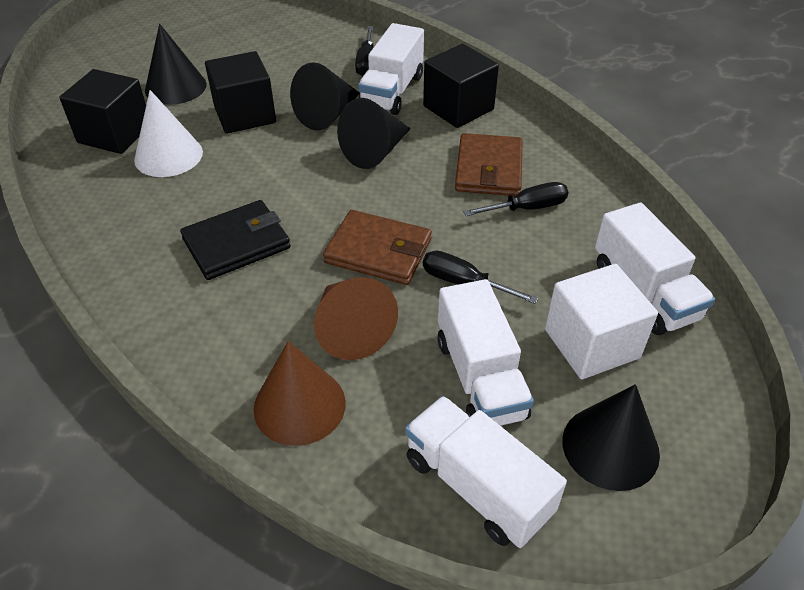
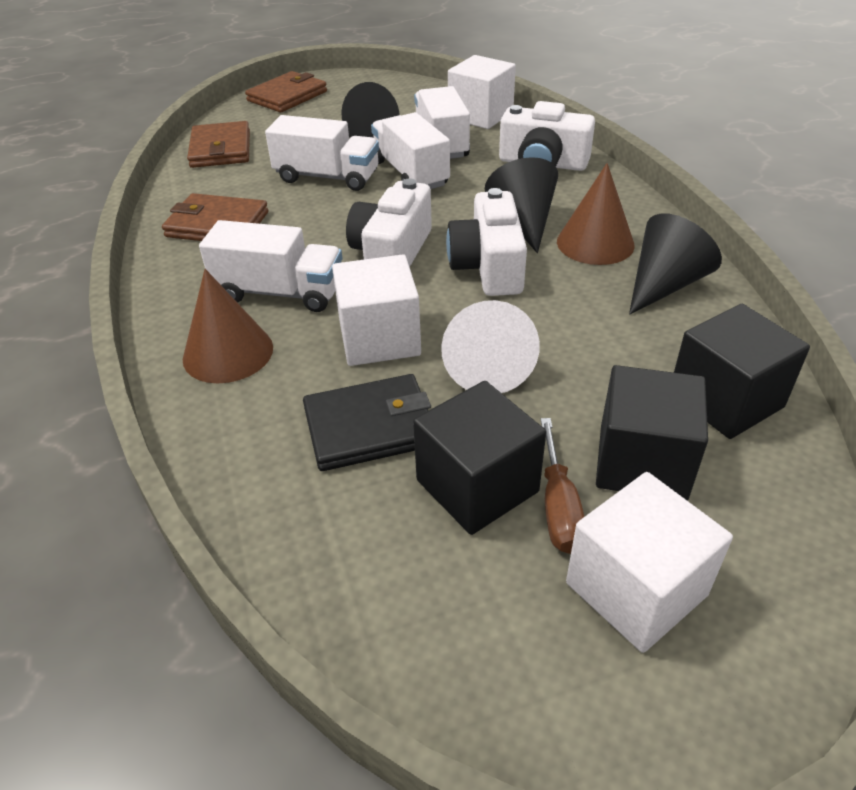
black cone: 4 -> 3
black screwdriver: 3 -> 0
brown screwdriver: 0 -> 1
brown wallet: 2 -> 3
white camera: 0 -> 3
white cube: 1 -> 3

